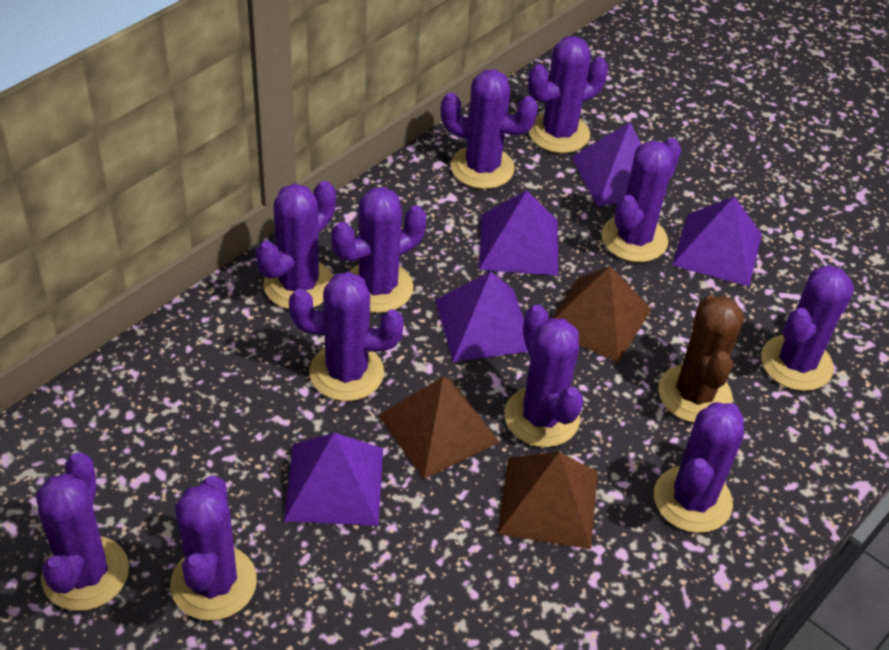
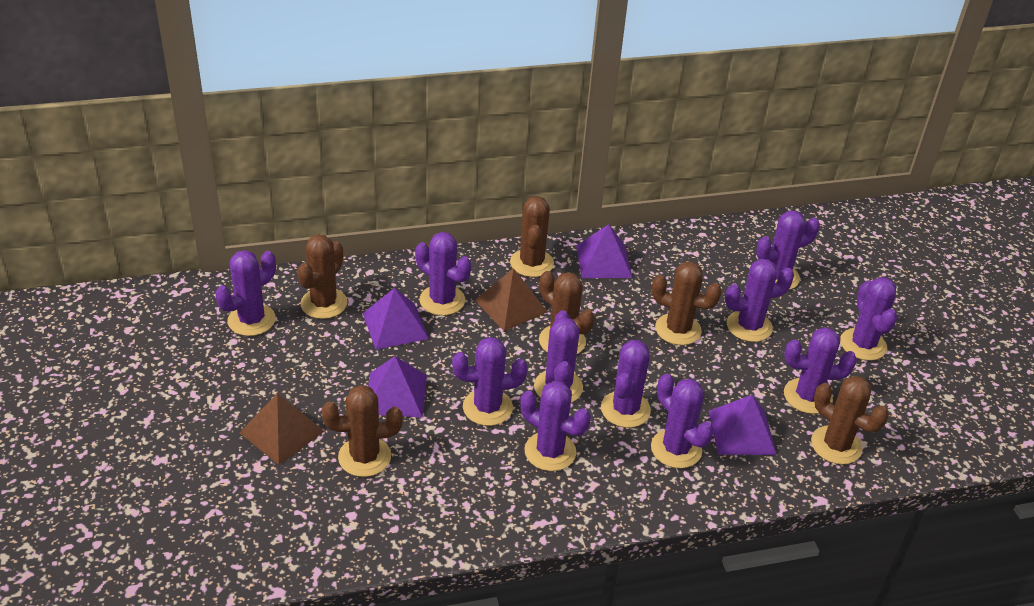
brown cactus: 1 -> 6
brown pyramid: 3 -> 2
purple pyramid: 5 -> 4

